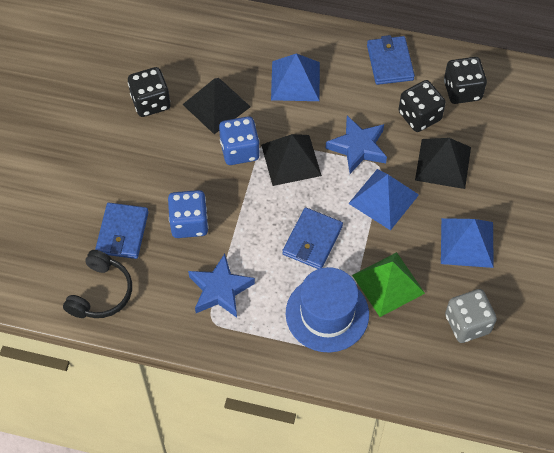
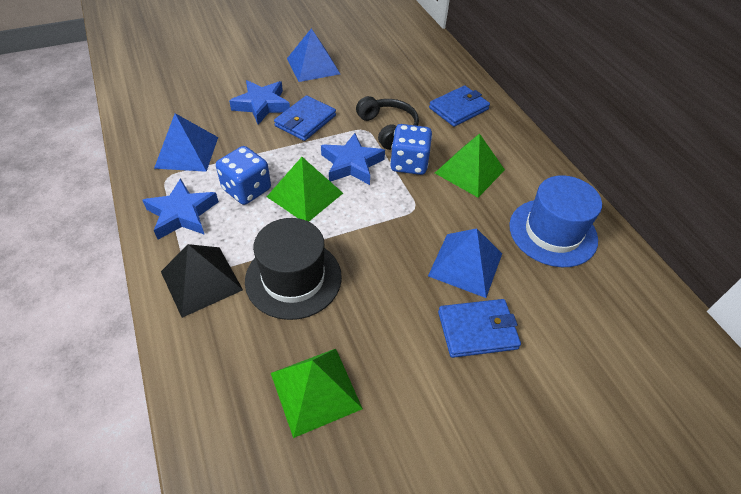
black dice: 3 -> 0
black hat: 0 -> 1
black pyramid: 3 -> 1
blue star: 2 -> 3
green pyramid: 1 -> 3
grey dice: 1 -> 0

